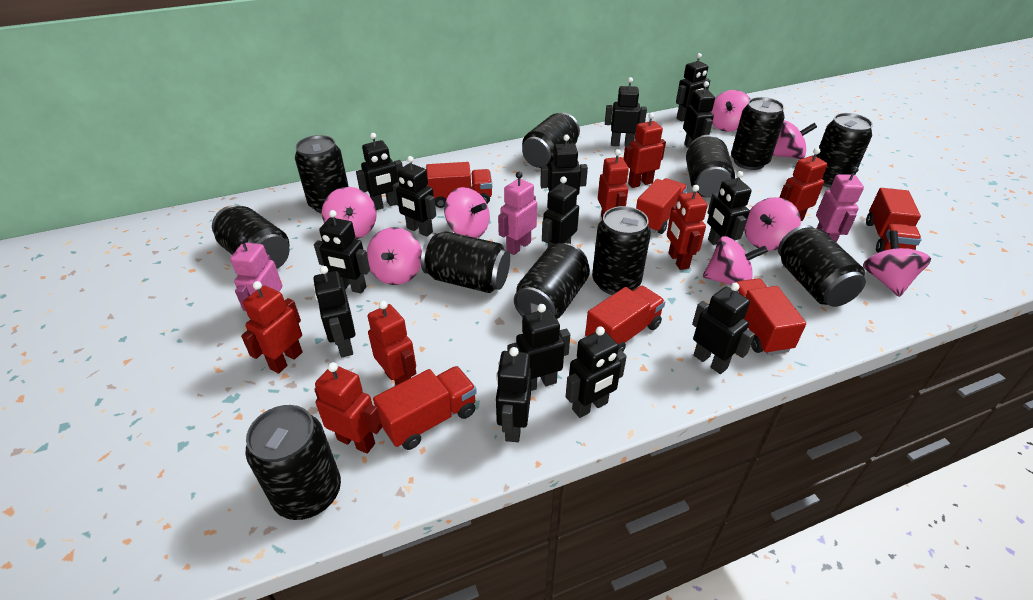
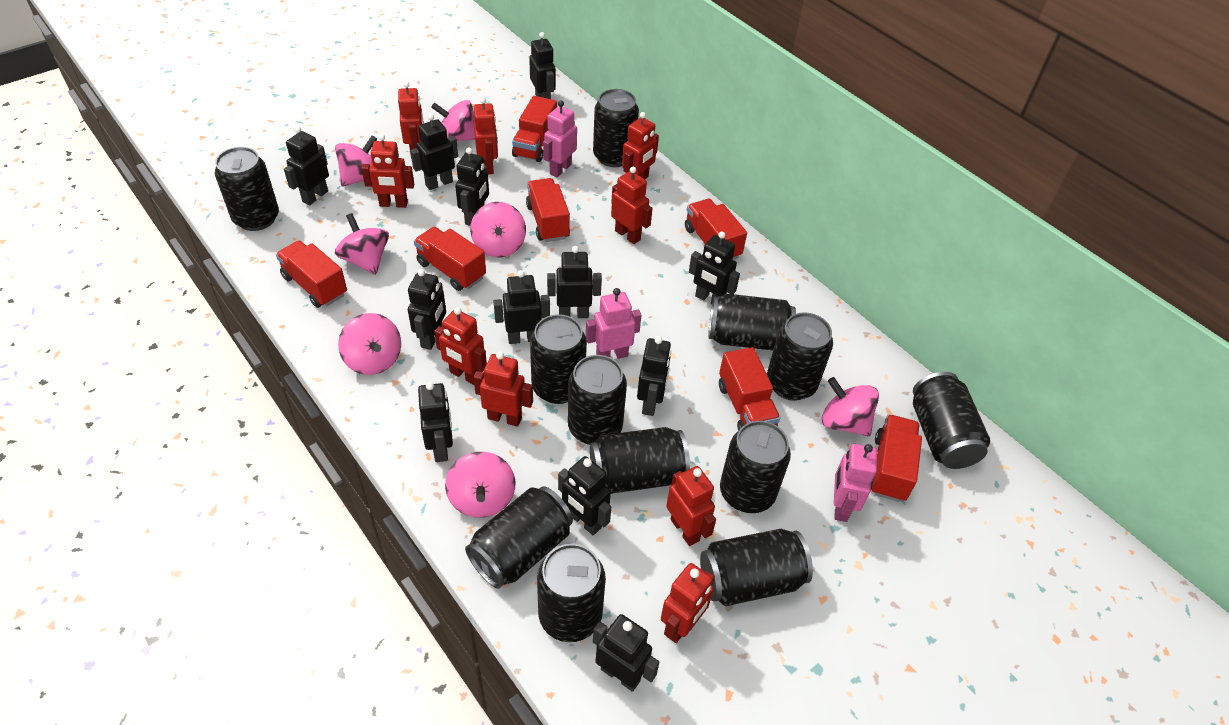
black can: 11 -> 12
black robot: 14 -> 12
pink spinning top: 8 -> 7
red robot: 7 -> 9
red truck: 6 -> 7

